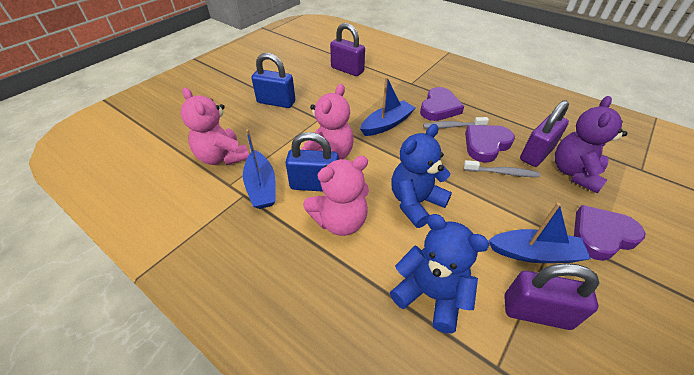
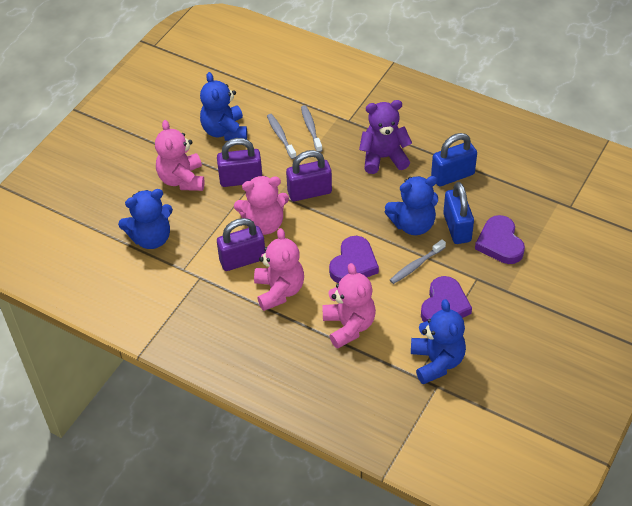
blue boat: 3 -> 0
blue teddy bear: 2 -> 4
grey toothbrush: 2 -> 3
pink teddy bear: 3 -> 4

